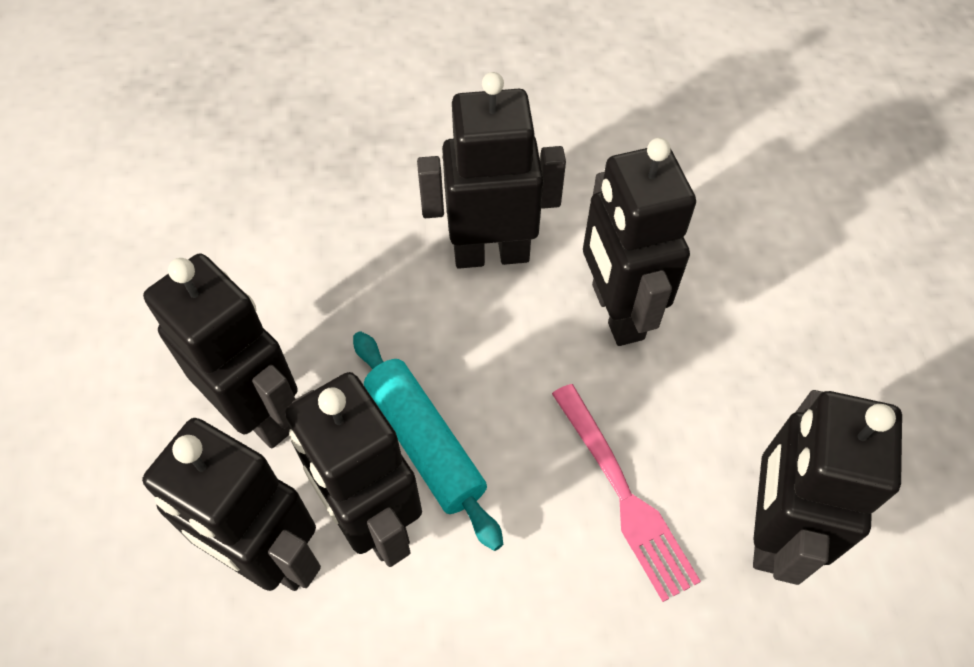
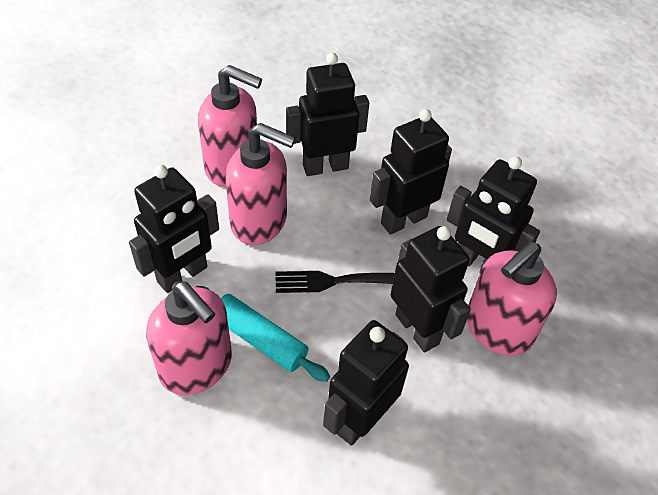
black fork: 0 -> 1
pink fork: 1 -> 0
pink soap dispenser: 0 -> 4

